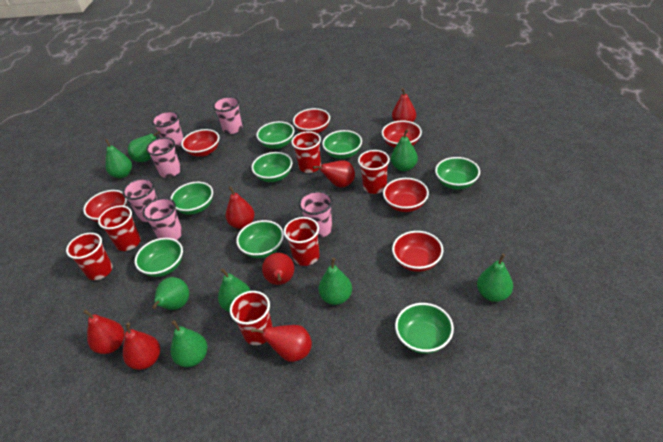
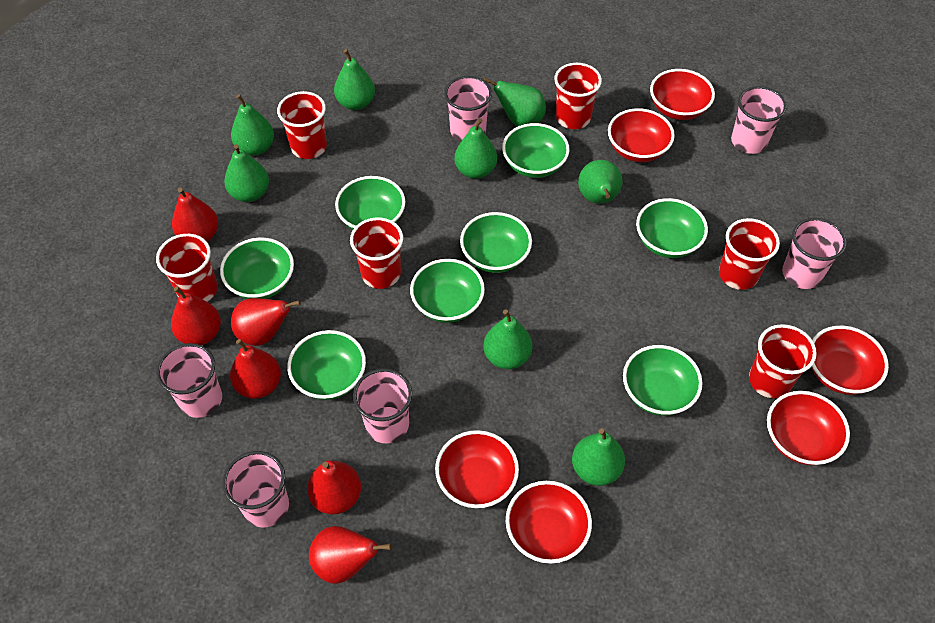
red pear: 7 -> 6

